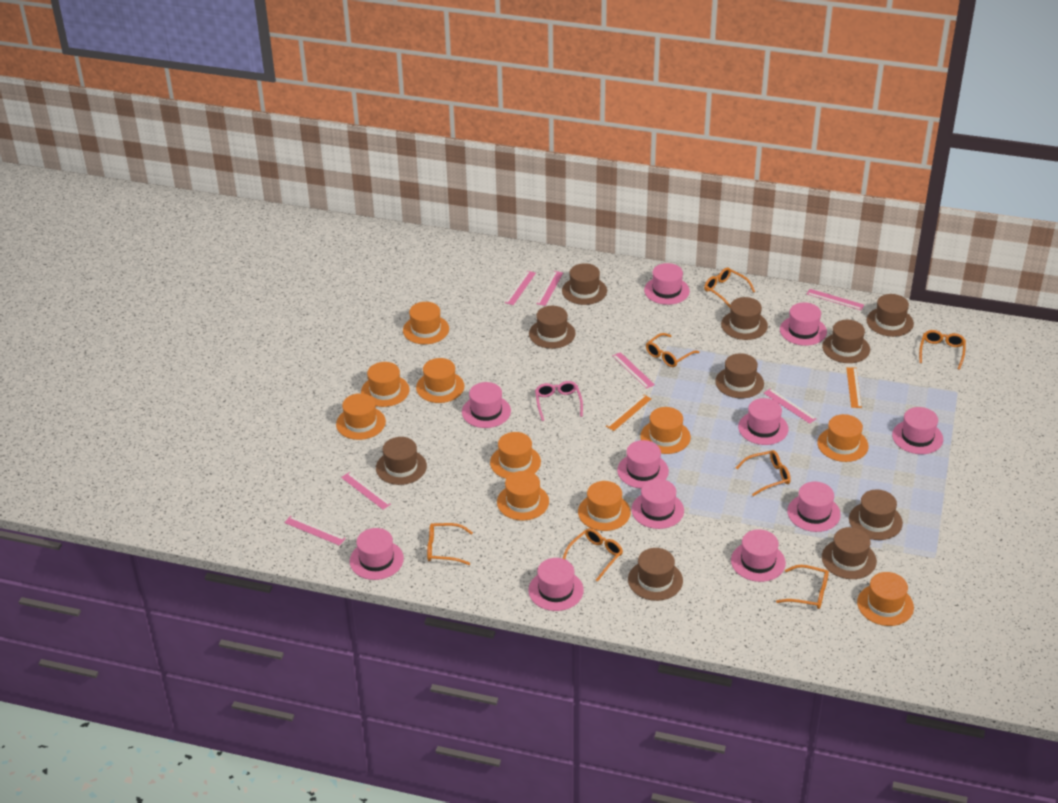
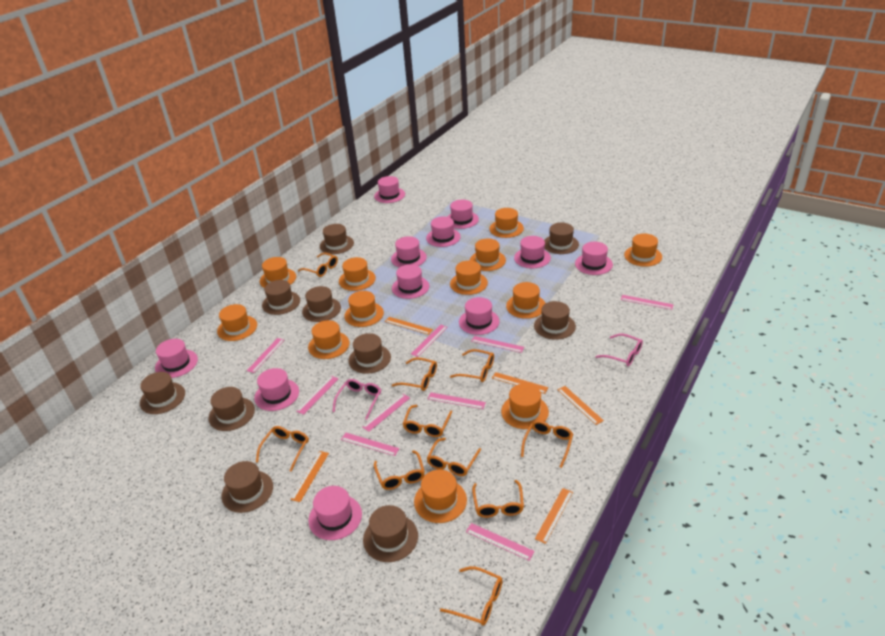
orange glasses: 7 -> 10
orange hat: 10 -> 12
orange ruler: 2 -> 5
pink glasses: 1 -> 2
pink ruler: 7 -> 9

